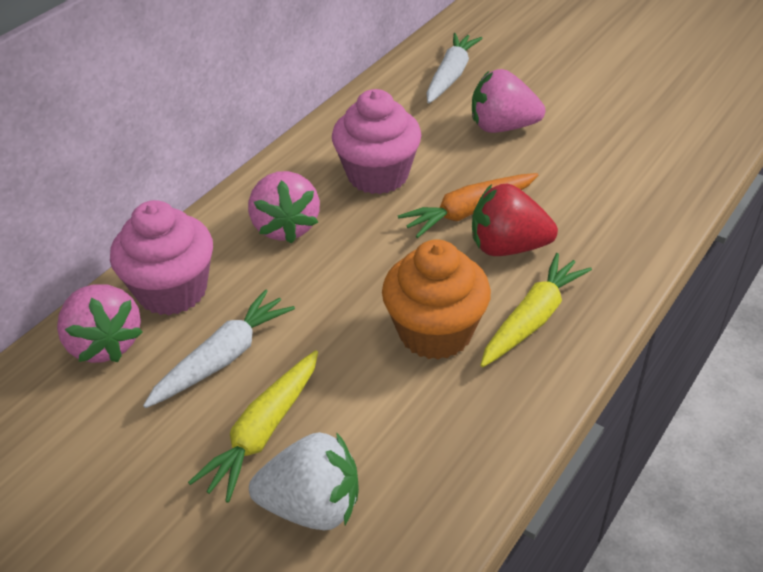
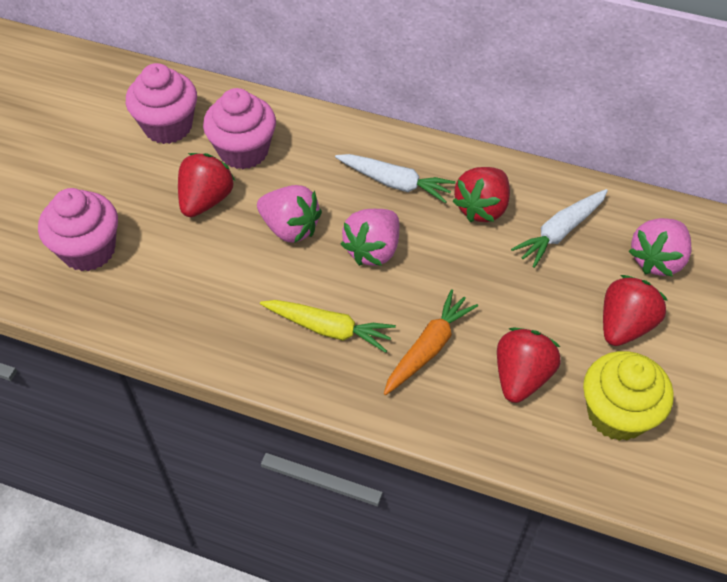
orange cupcake: 1 -> 0
pink cupcake: 2 -> 3
red strawberry: 1 -> 4
white strawberry: 1 -> 0
yellow carrot: 2 -> 1
yellow cupcake: 0 -> 1

